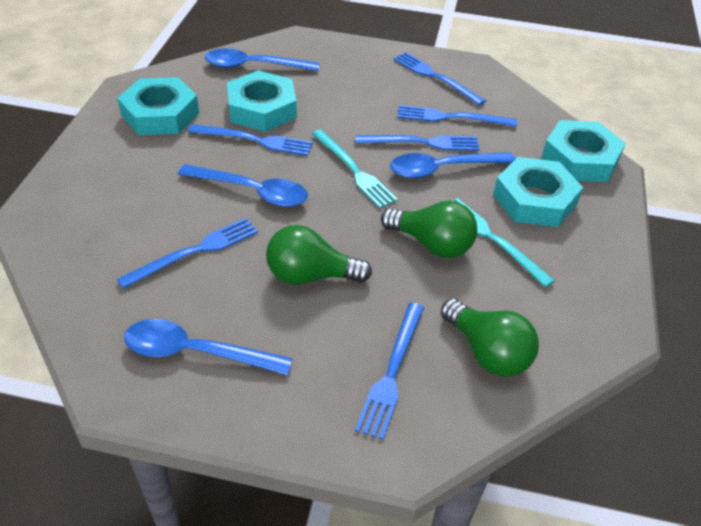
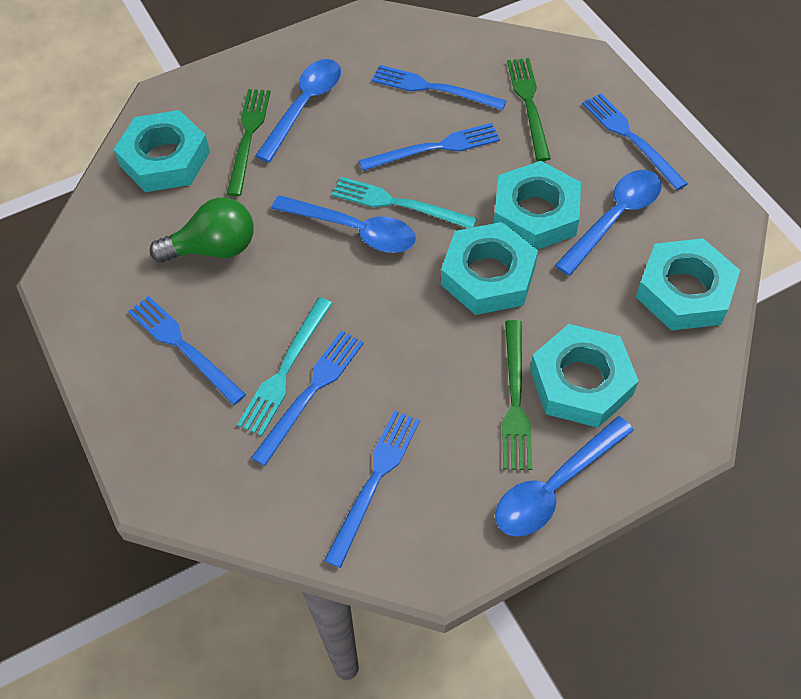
green fork: 0 -> 3
green light bulb: 3 -> 1
turquoise nut: 4 -> 5

